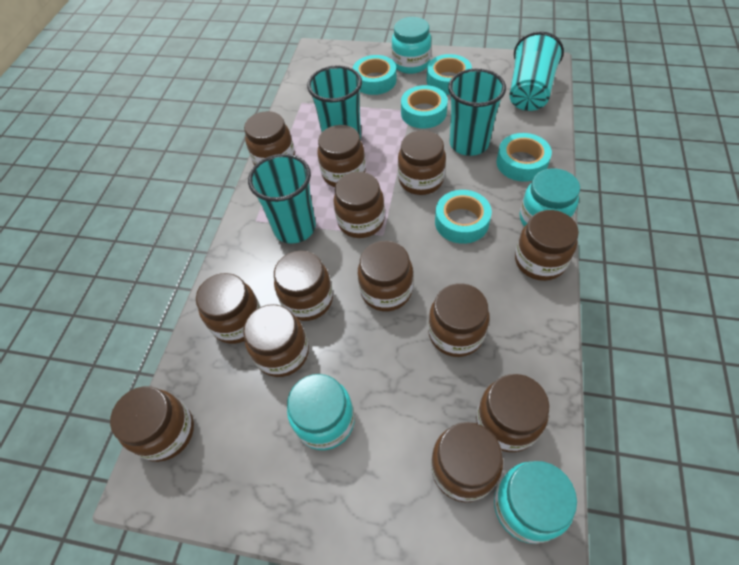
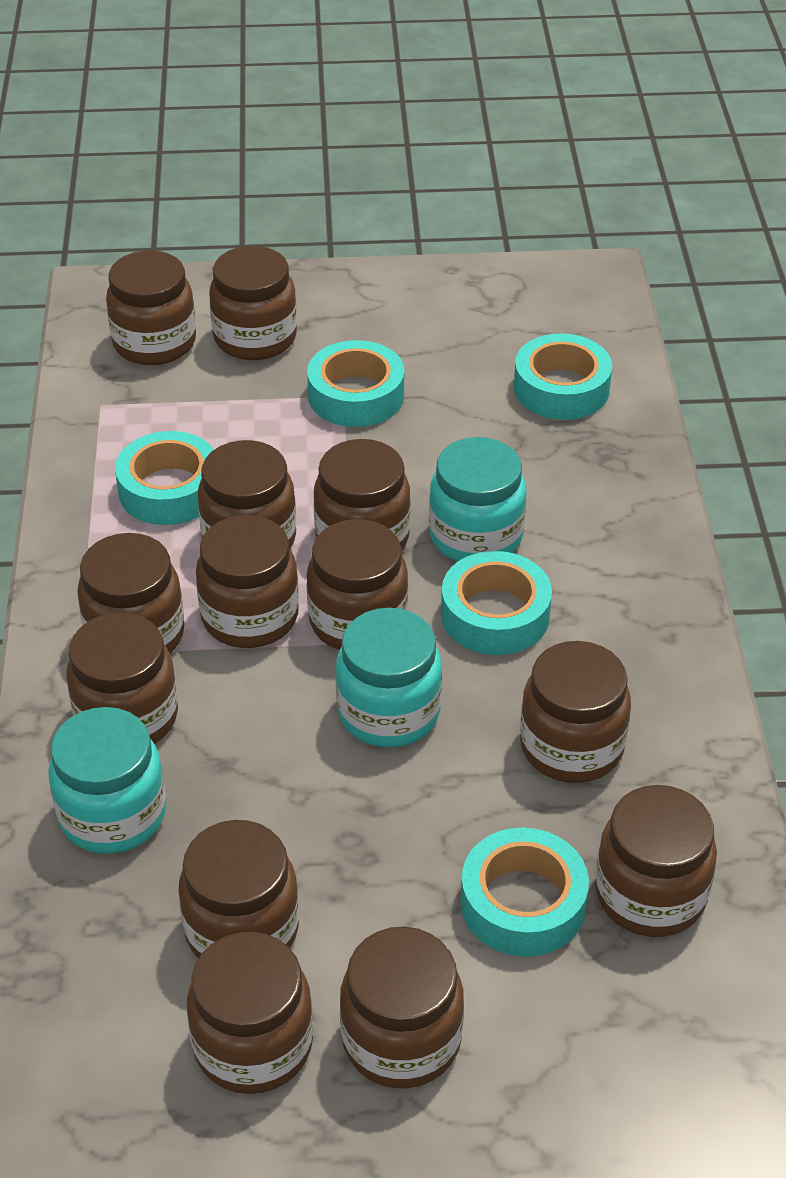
turquoise cup: 4 -> 0
turquoise jar: 4 -> 3

